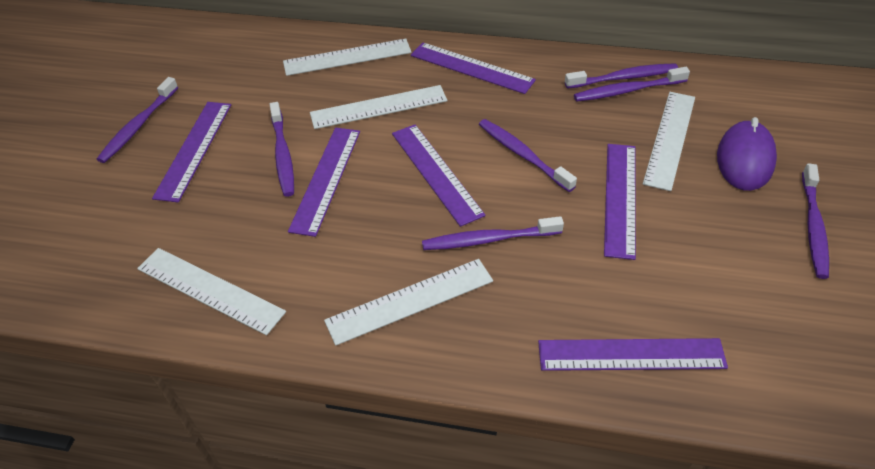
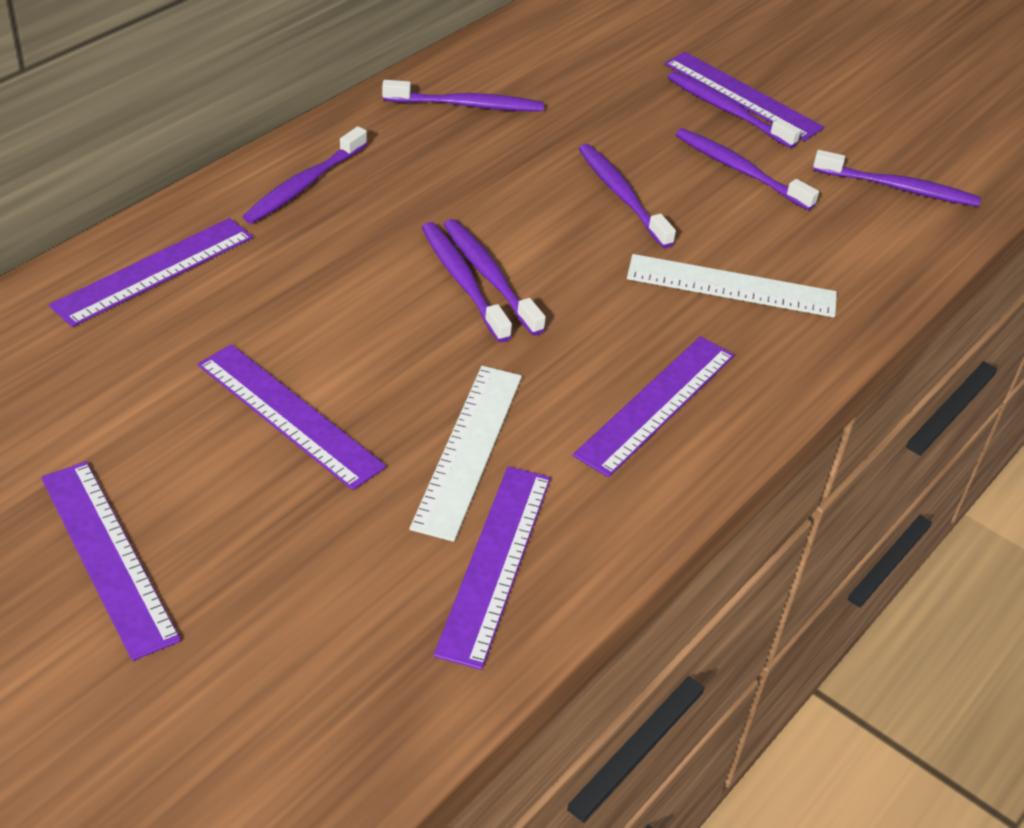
purple mouse: 1 -> 0
purple toothbrush: 7 -> 8
white ruler: 5 -> 2

